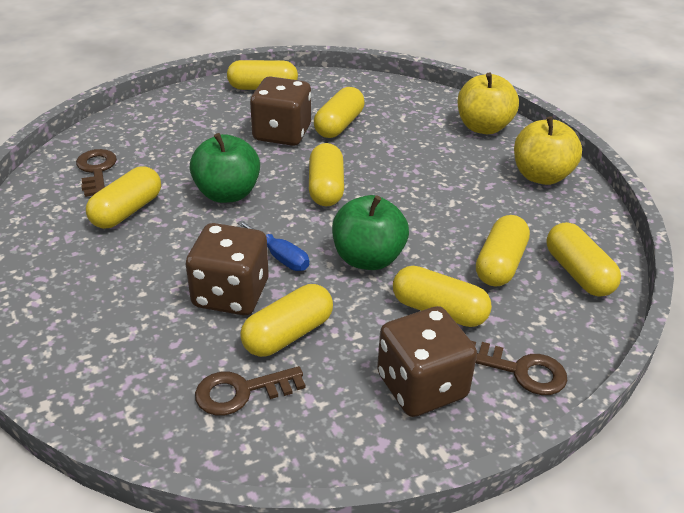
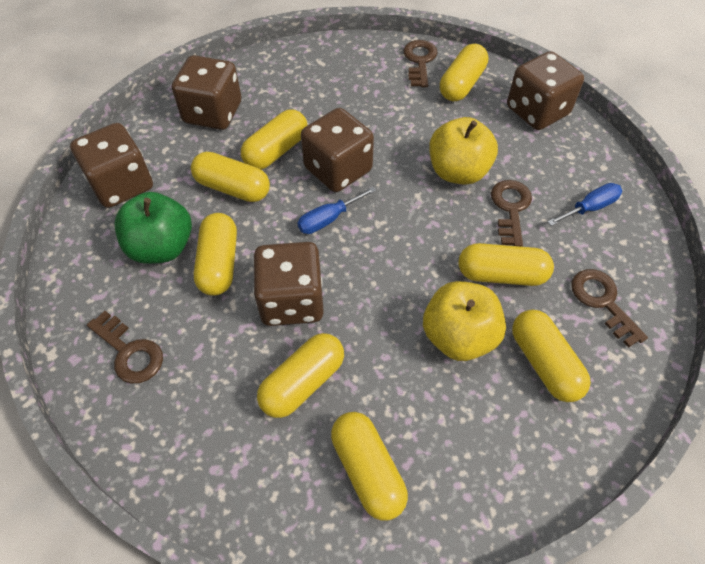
blue screwdriver: 1 -> 2
brown dice: 3 -> 5
brown key: 3 -> 4
green apple: 2 -> 1

